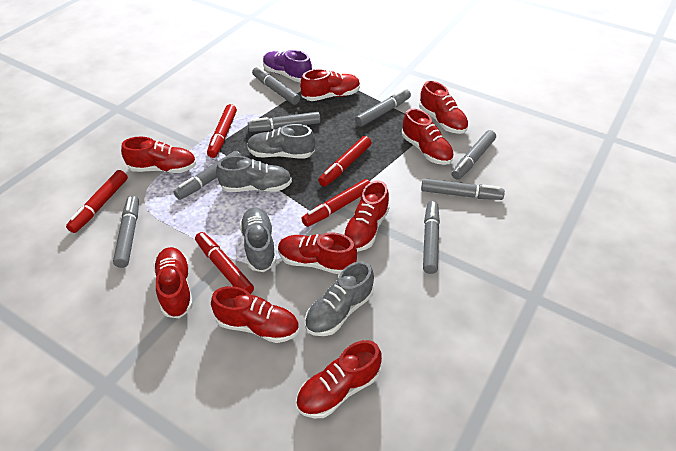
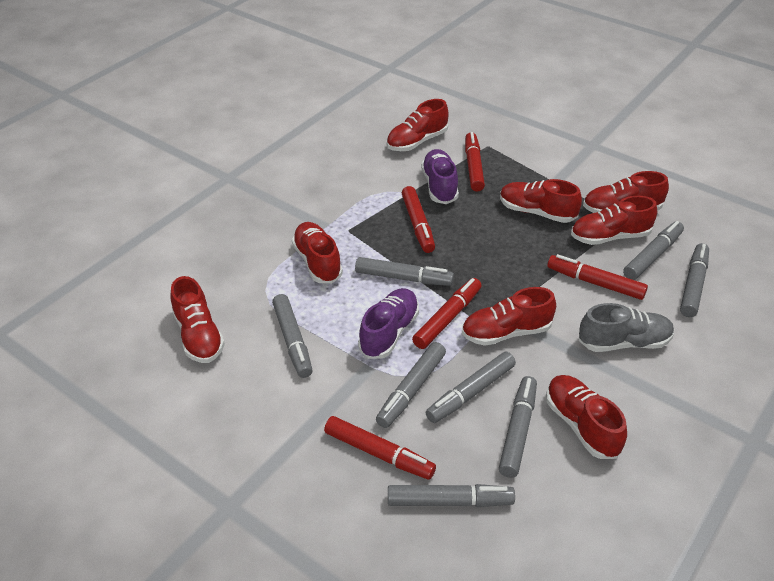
grey shoe: 4 -> 1
purple shoe: 1 -> 2
red shoe: 9 -> 8

